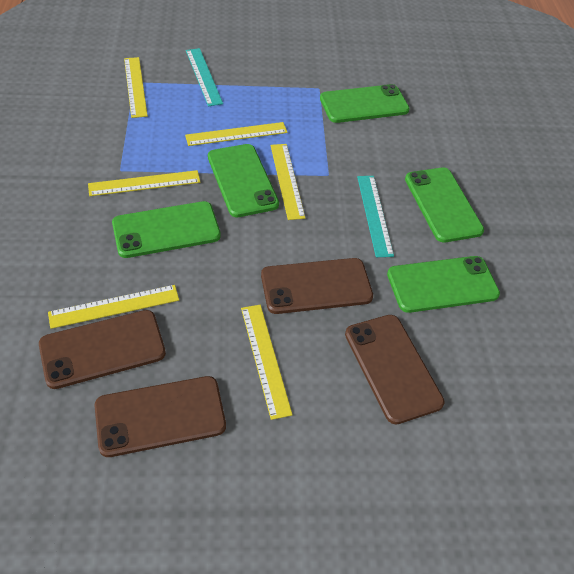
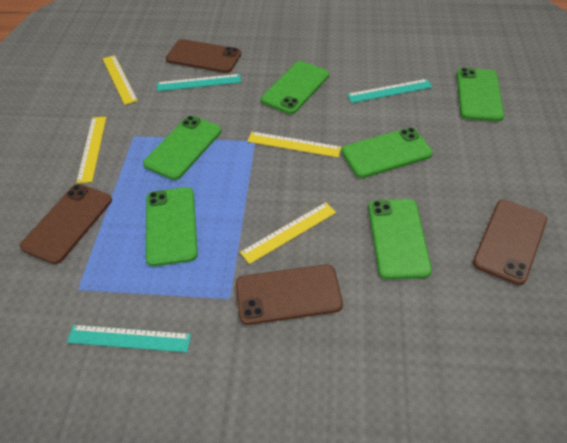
green phone: 5 -> 6
turquoise ruler: 2 -> 3
yellow ruler: 6 -> 4

